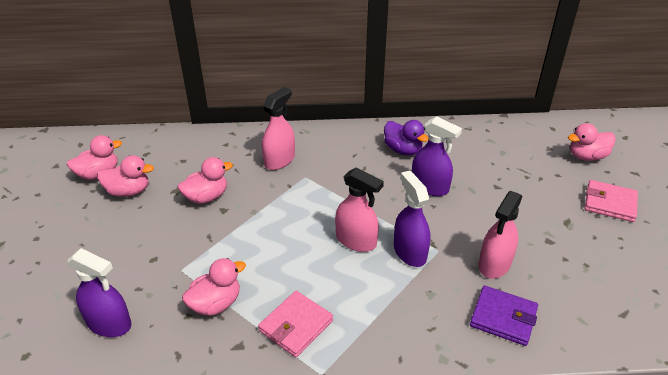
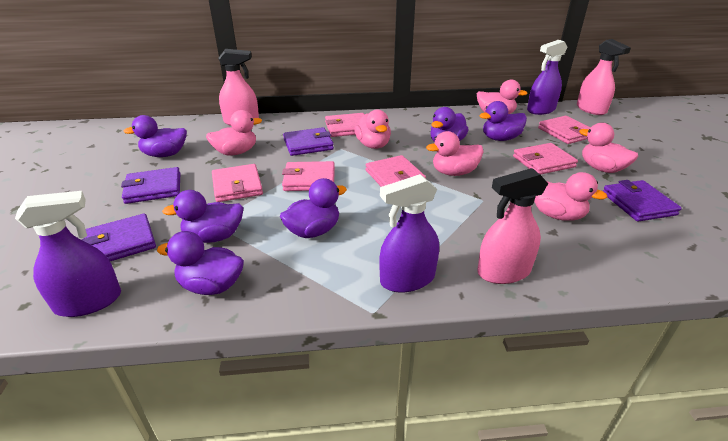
pink duck: 5 -> 6
pink wallet: 2 -> 6
purple duck: 1 -> 6
purple wallet: 1 -> 4

